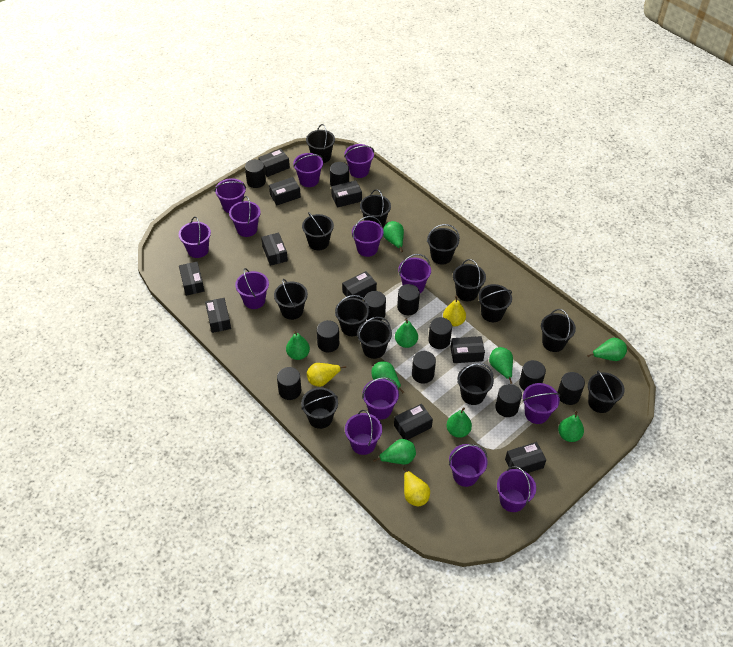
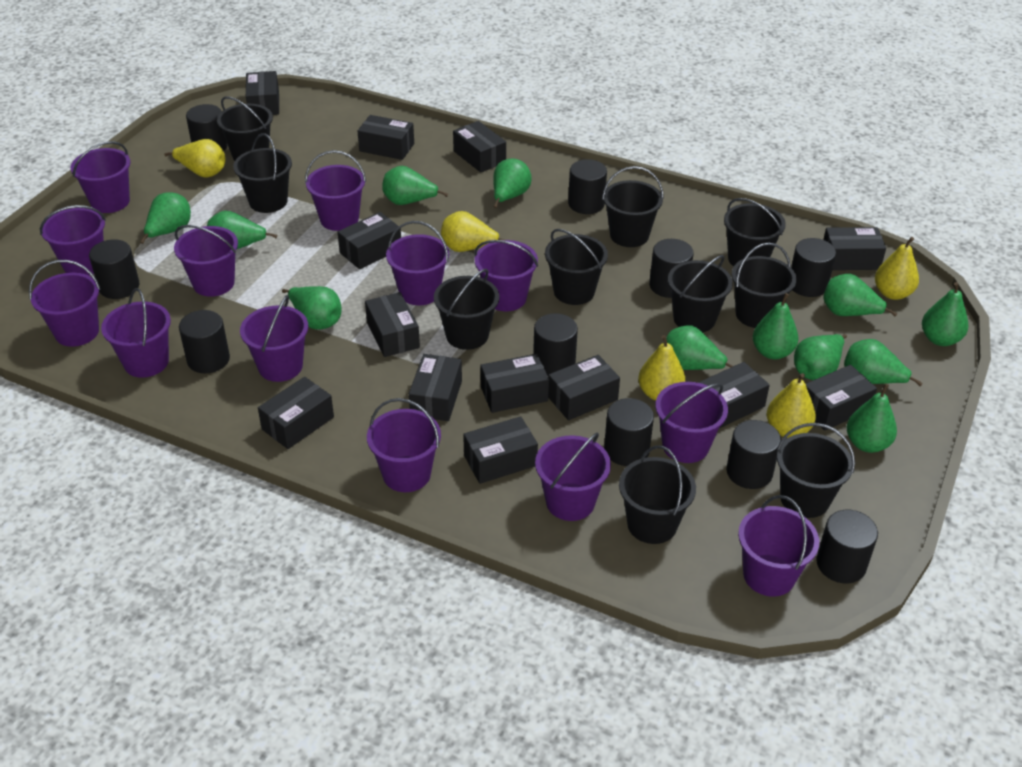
black box: 10 -> 13
black bucket: 13 -> 10
black cylinder: 11 -> 10
green pear: 9 -> 12
yellow pear: 3 -> 5

